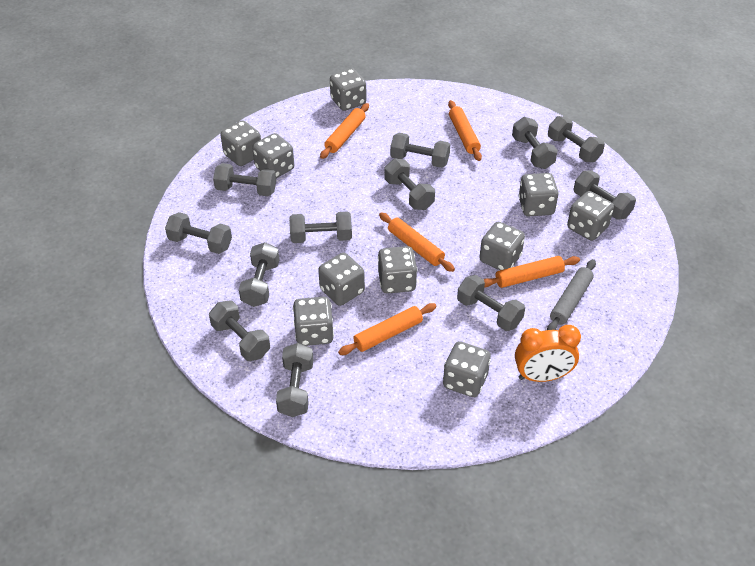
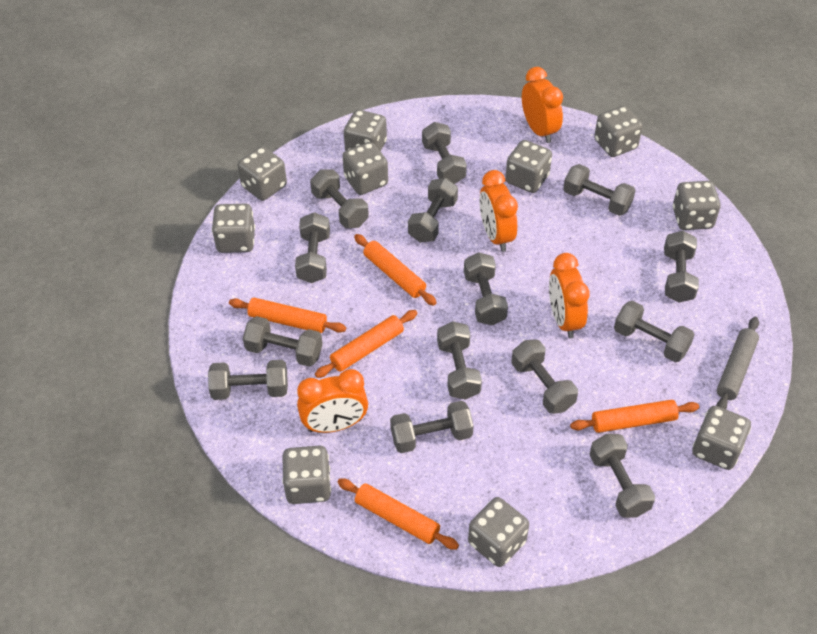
grey dumbbell: 12 -> 14
orange clock: 1 -> 4

